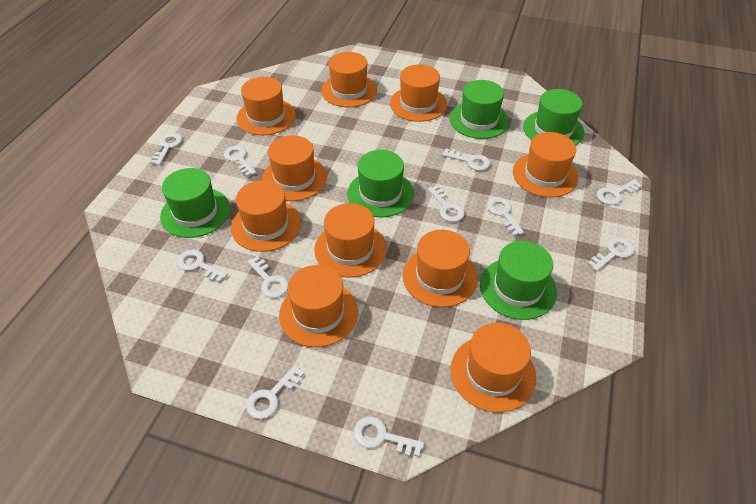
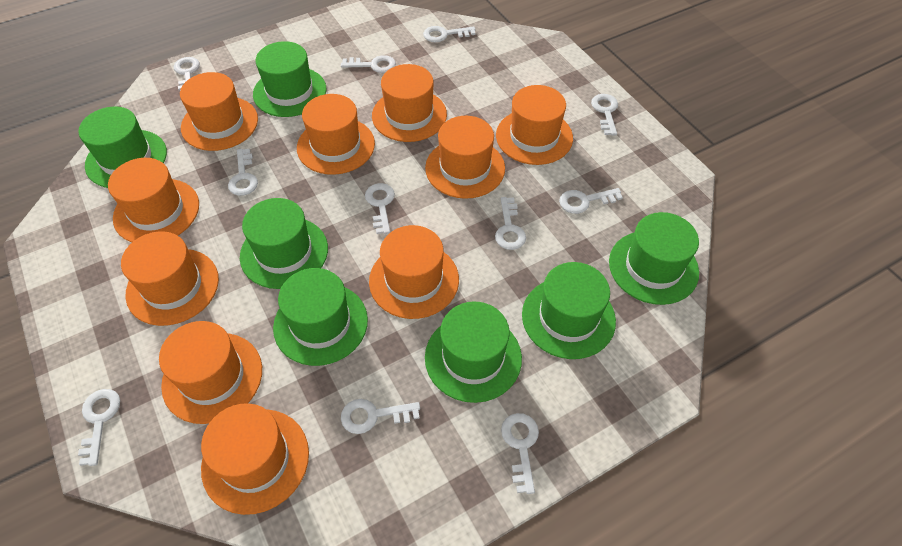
green hat: 5 -> 7

